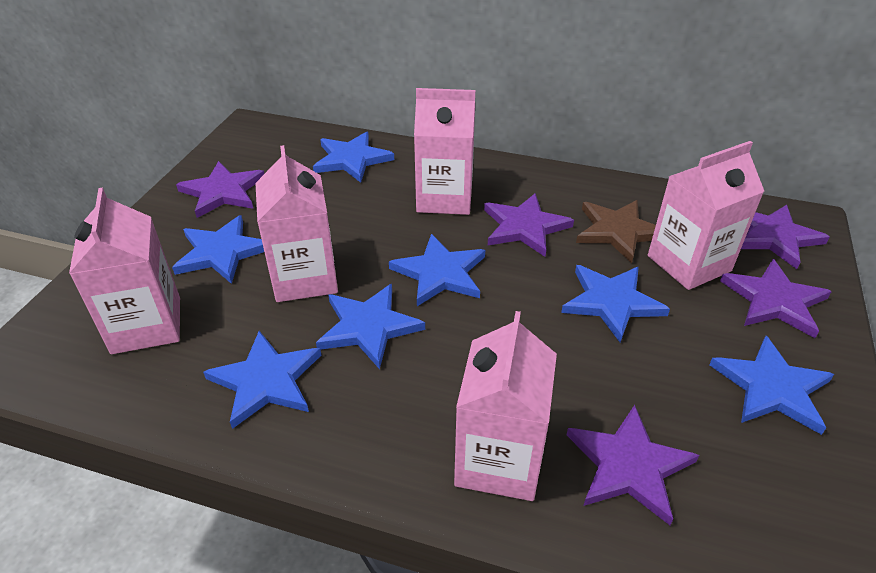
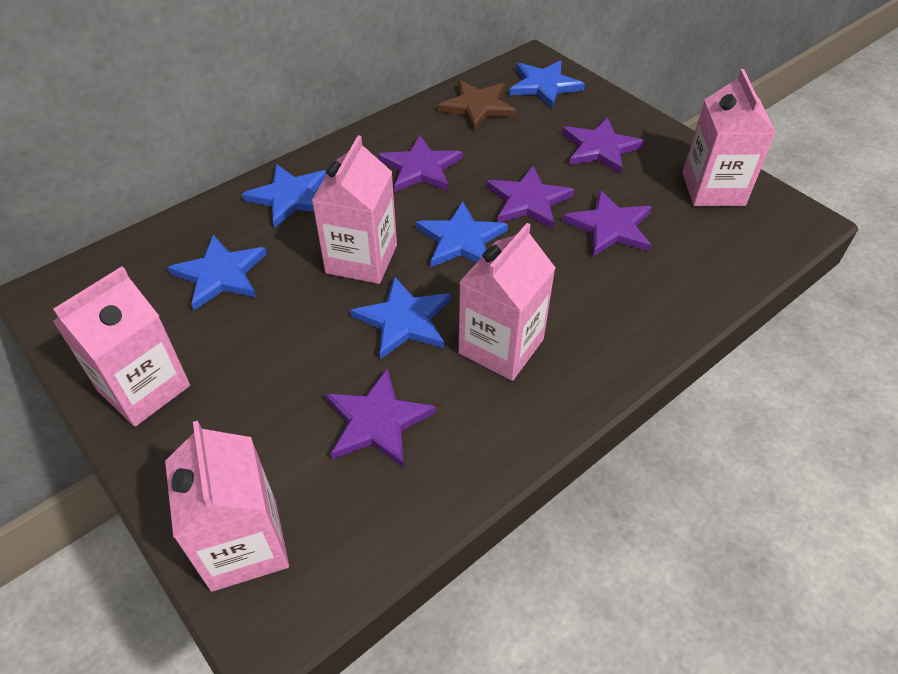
blue star: 7 -> 5

